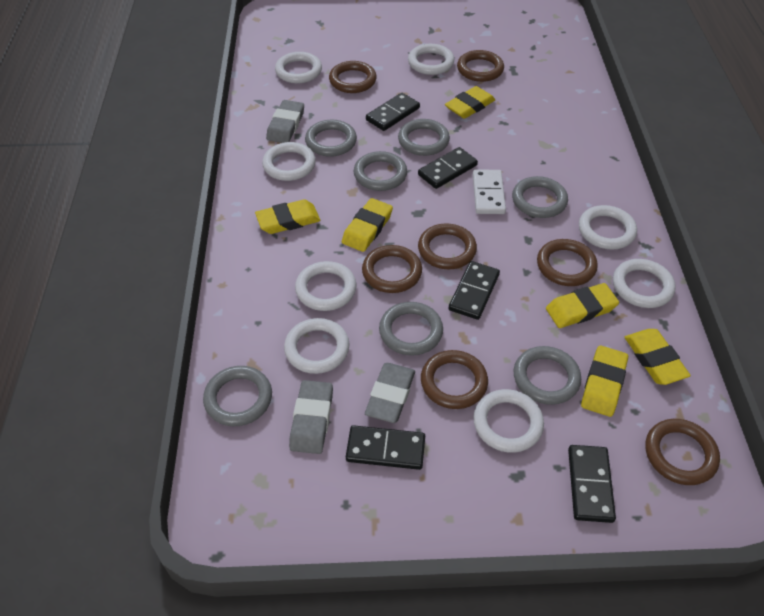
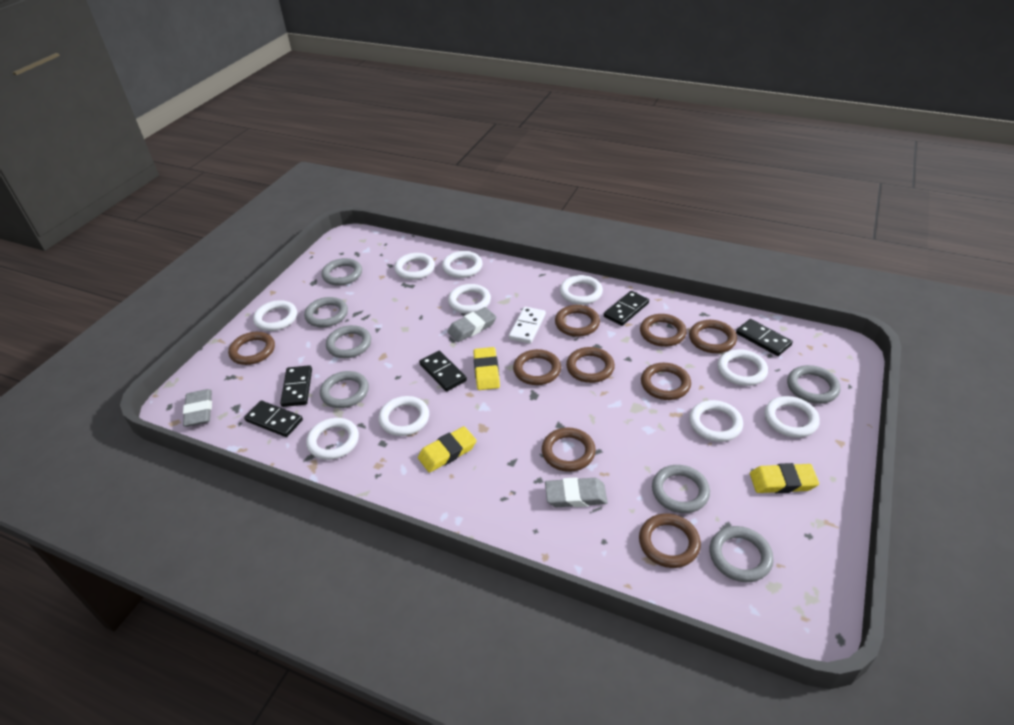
brown ring: 7 -> 9
white ring: 8 -> 10
yellow eraser: 6 -> 3

